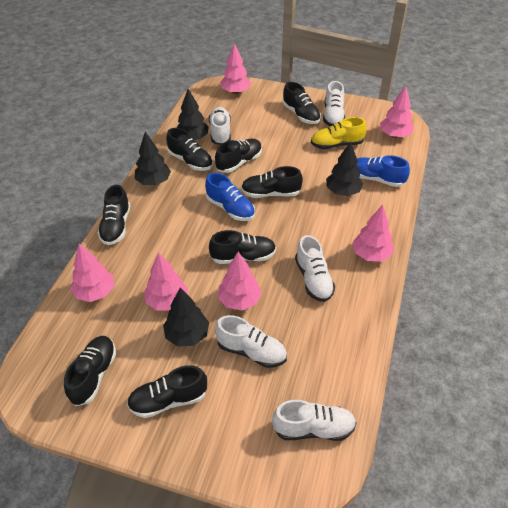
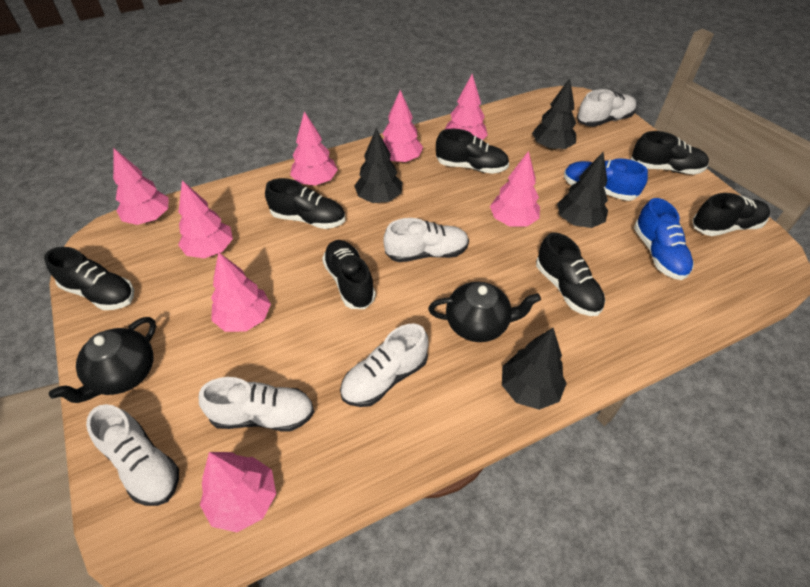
black shoe: 8 -> 7
black teapot: 0 -> 2
pink tree: 6 -> 8
yellow shoe: 1 -> 0

